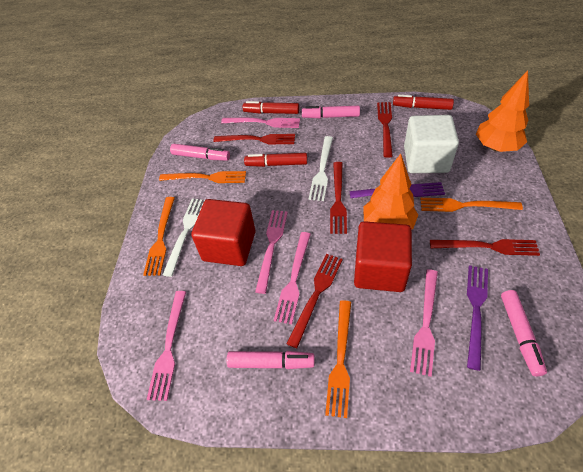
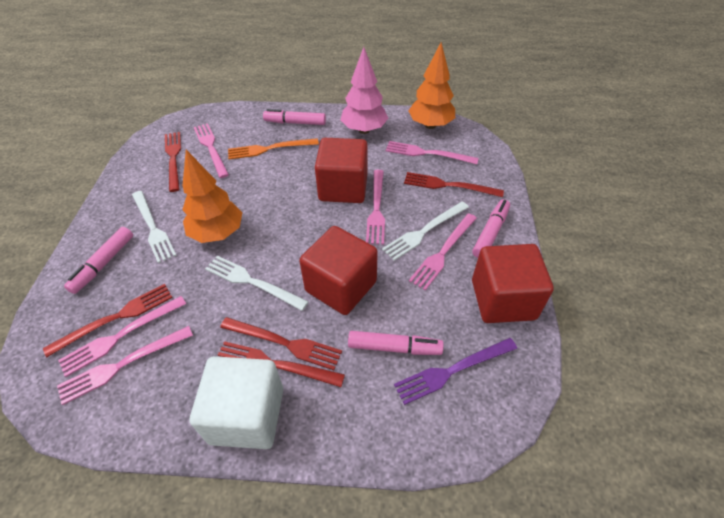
orange fork: 4 -> 1
pink fork: 5 -> 6
pink tree: 0 -> 1
purple fork: 2 -> 1
red cube: 2 -> 3
red marker: 3 -> 0
white fork: 2 -> 3

